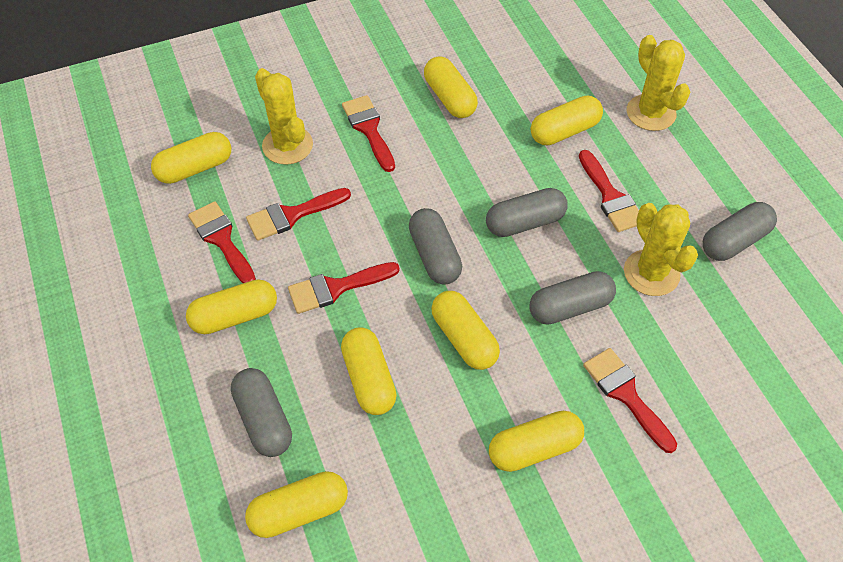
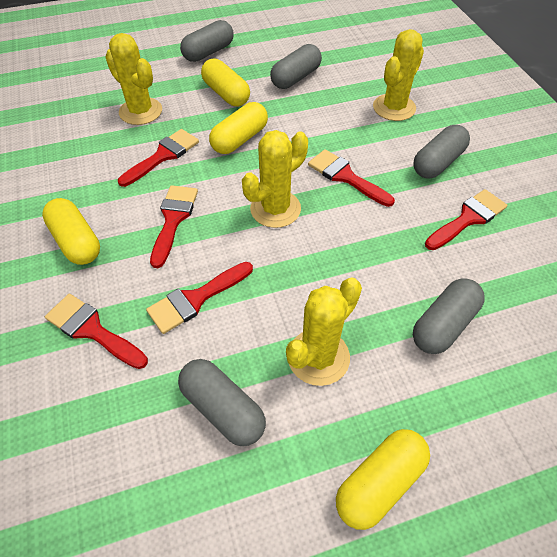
yellow cactus: 3 -> 4
yellow capsule: 8 -> 4

